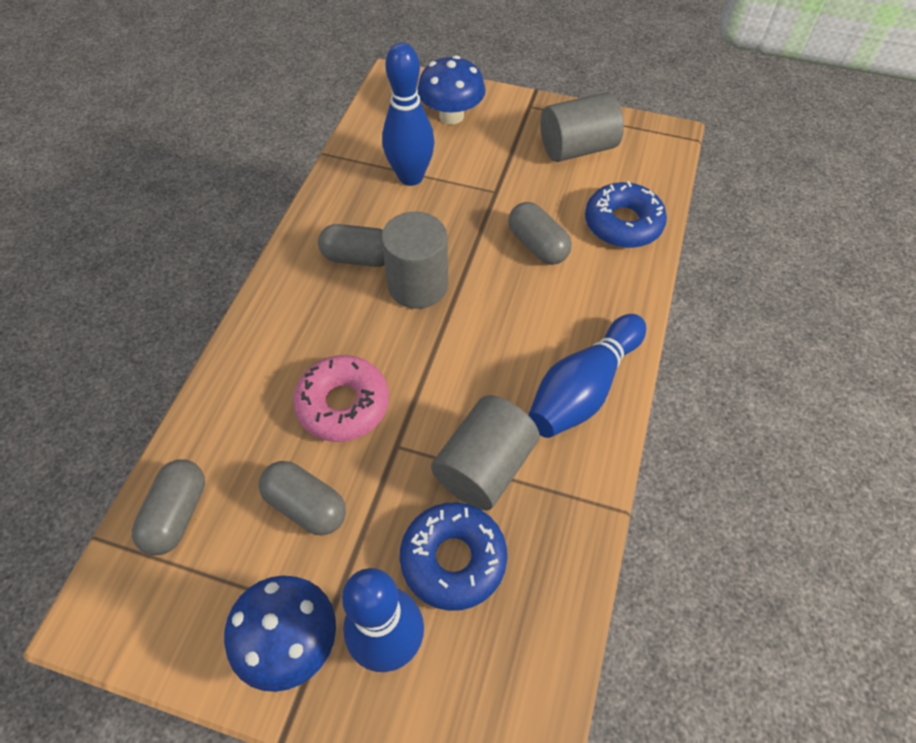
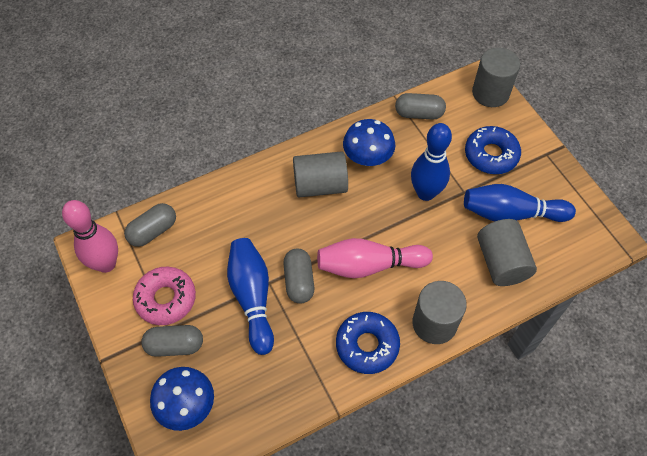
grey cylinder: 3 -> 4
pink bowling pin: 0 -> 2

